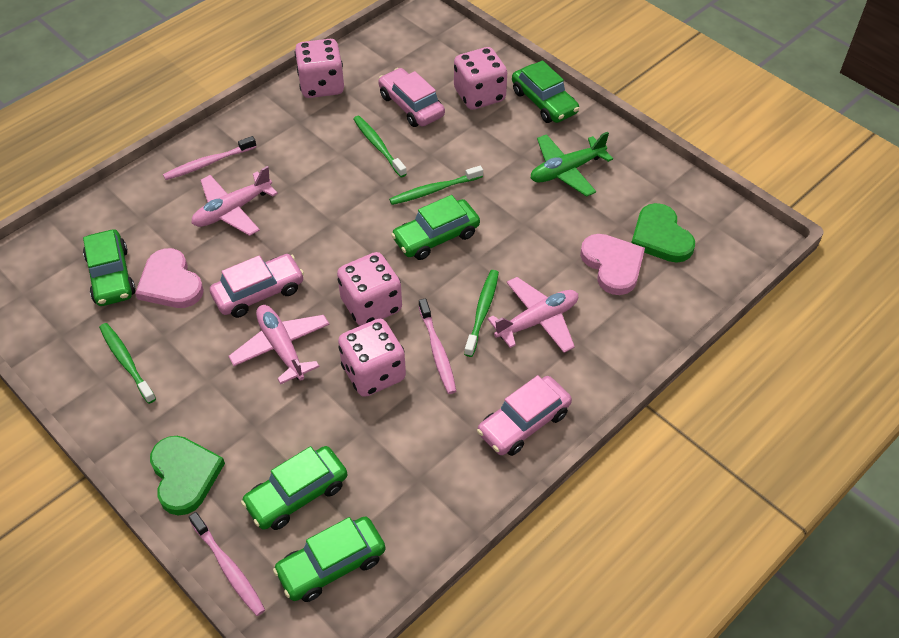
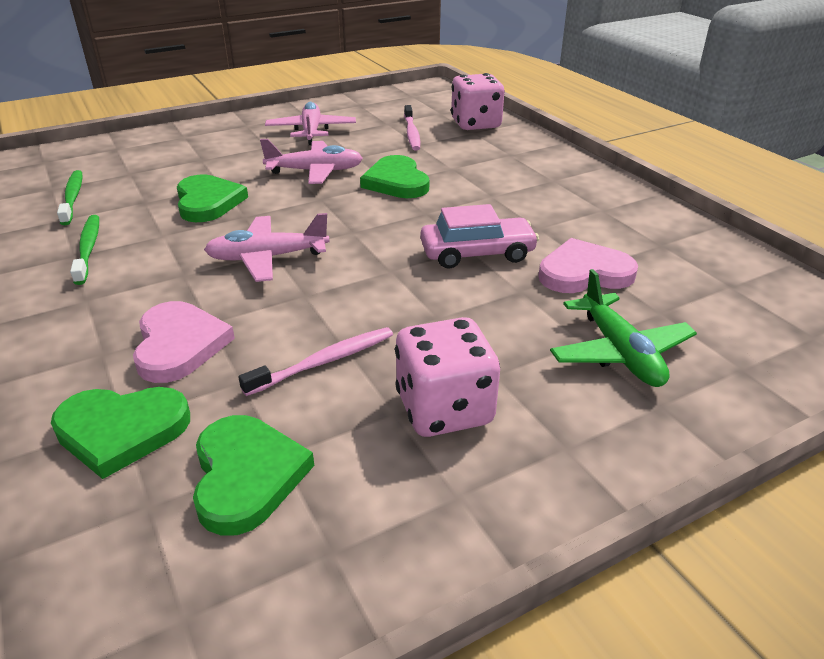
green car: 5 -> 0
green heart: 2 -> 4
green toothbrush: 4 -> 2
pink car: 3 -> 1
pink dice: 4 -> 2
pink toothbrush: 3 -> 2

